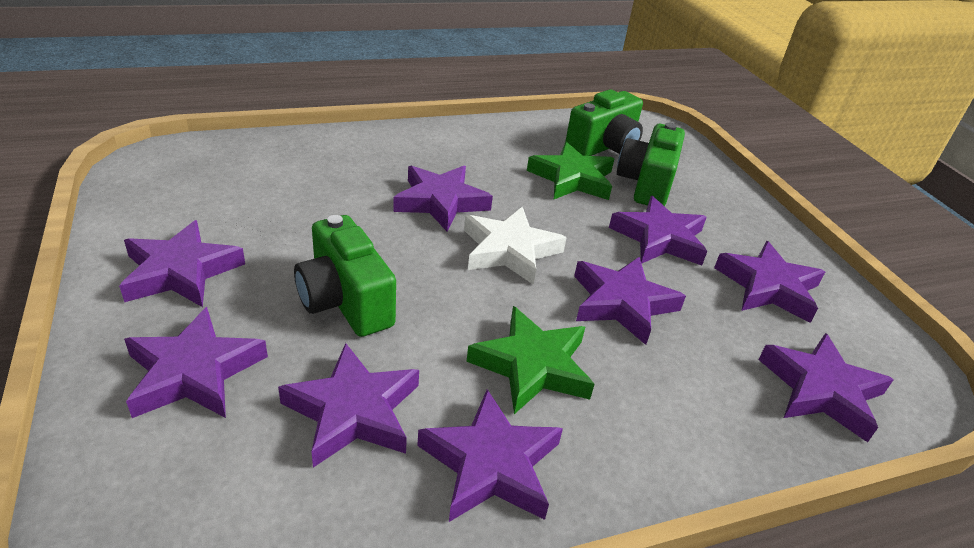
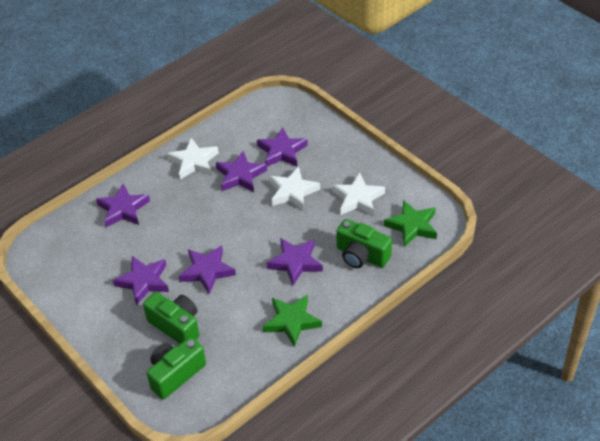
purple star: 9 -> 6
white star: 1 -> 3

